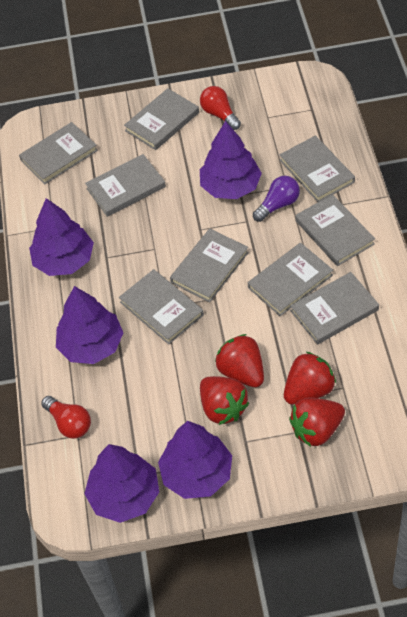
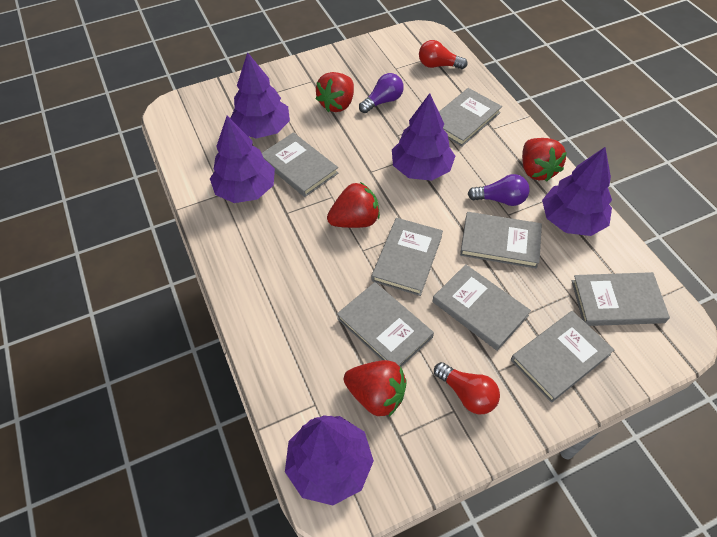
grey book: 9 -> 8
purple light bulb: 1 -> 2

